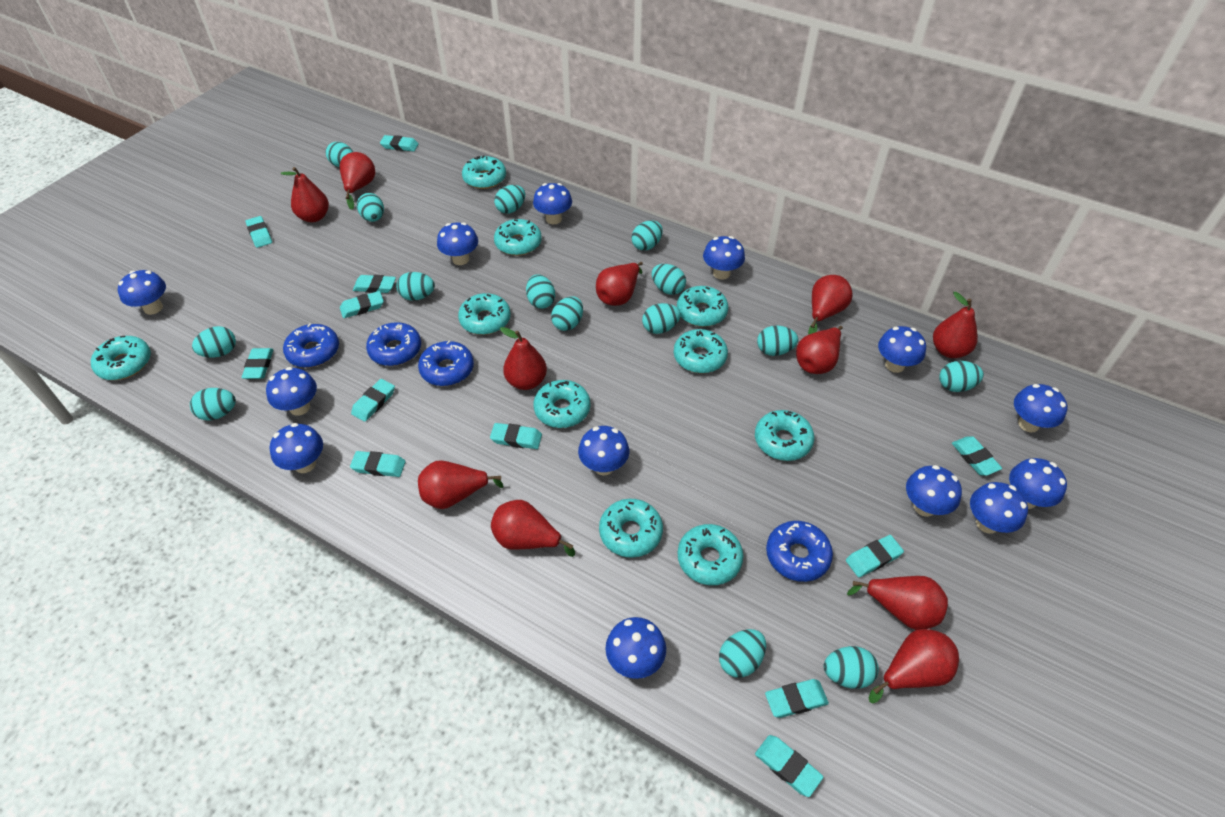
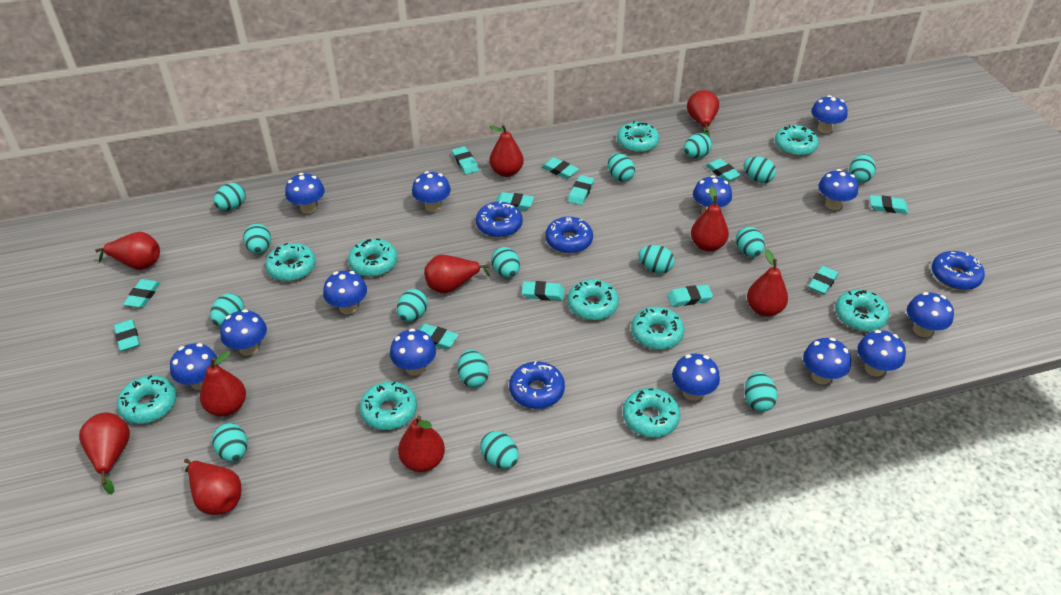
red pear: 11 -> 10

